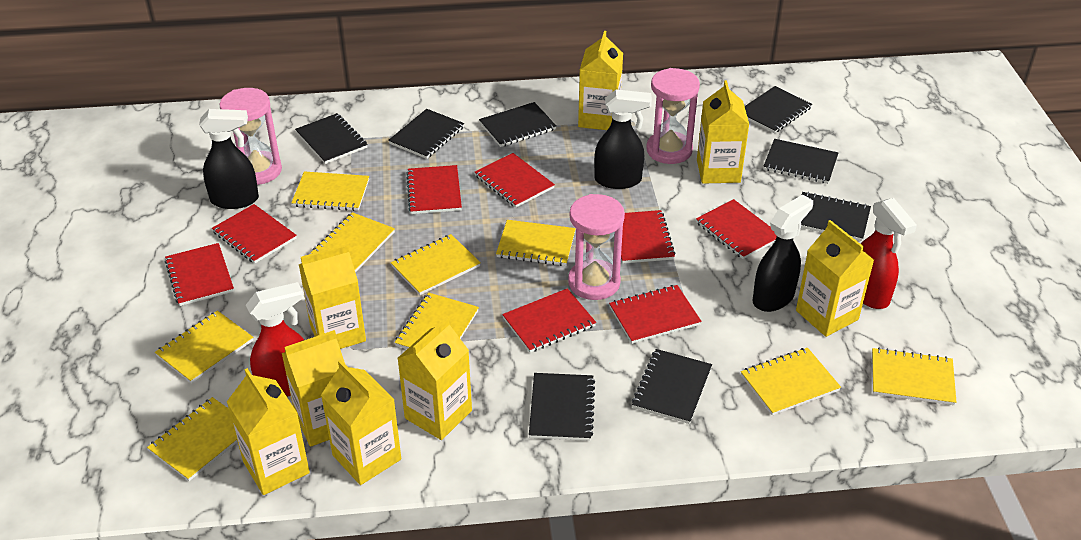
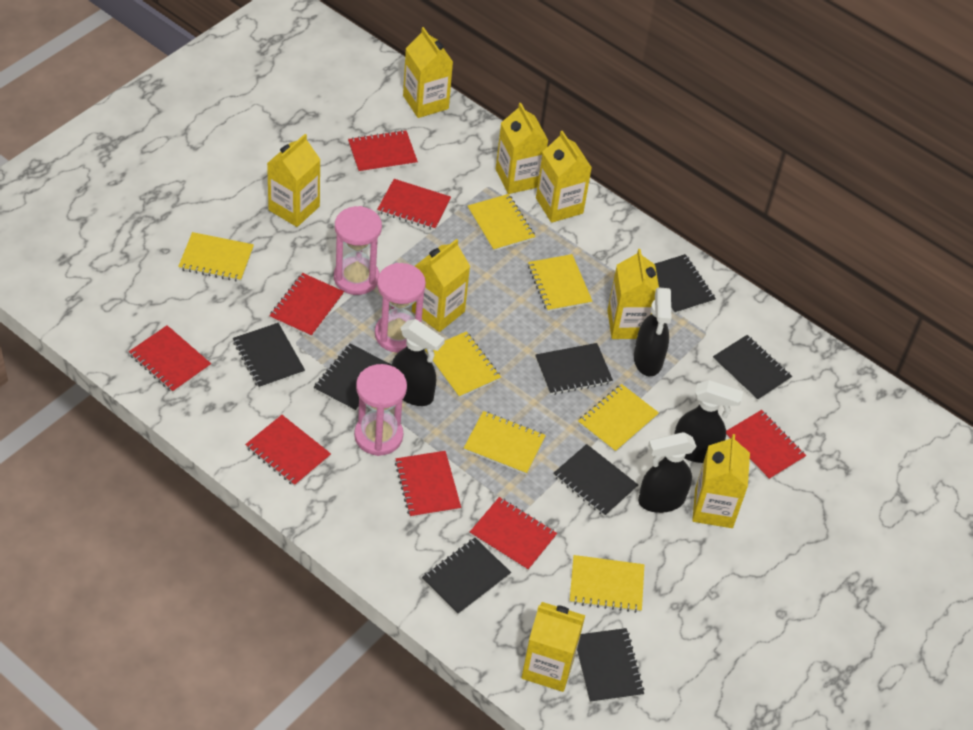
black spray bottle: 3 -> 4
red spray bottle: 2 -> 0
yellow notebook: 9 -> 7

